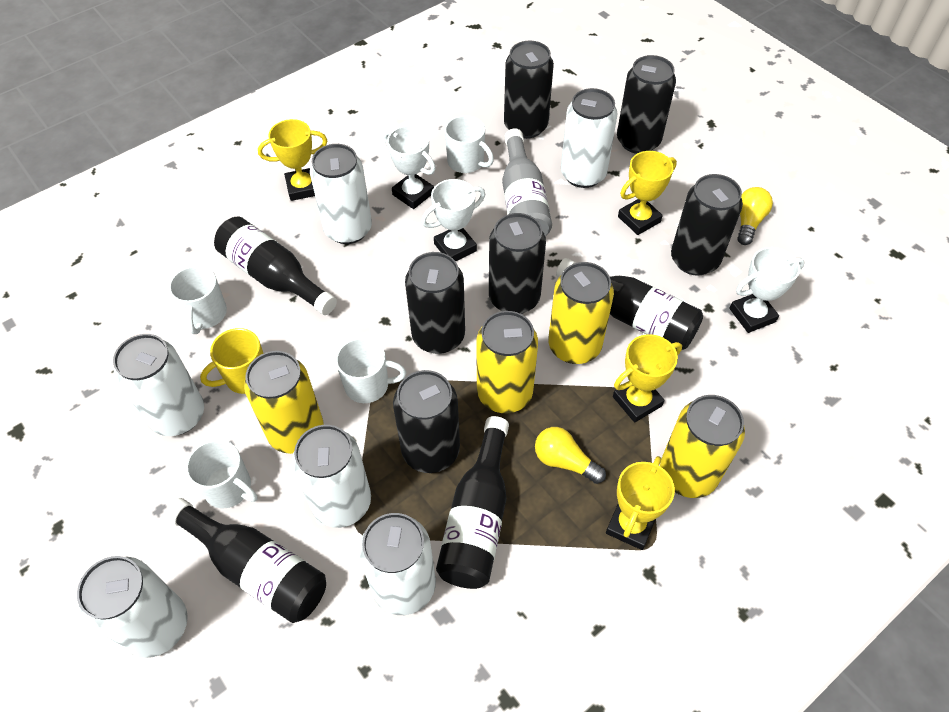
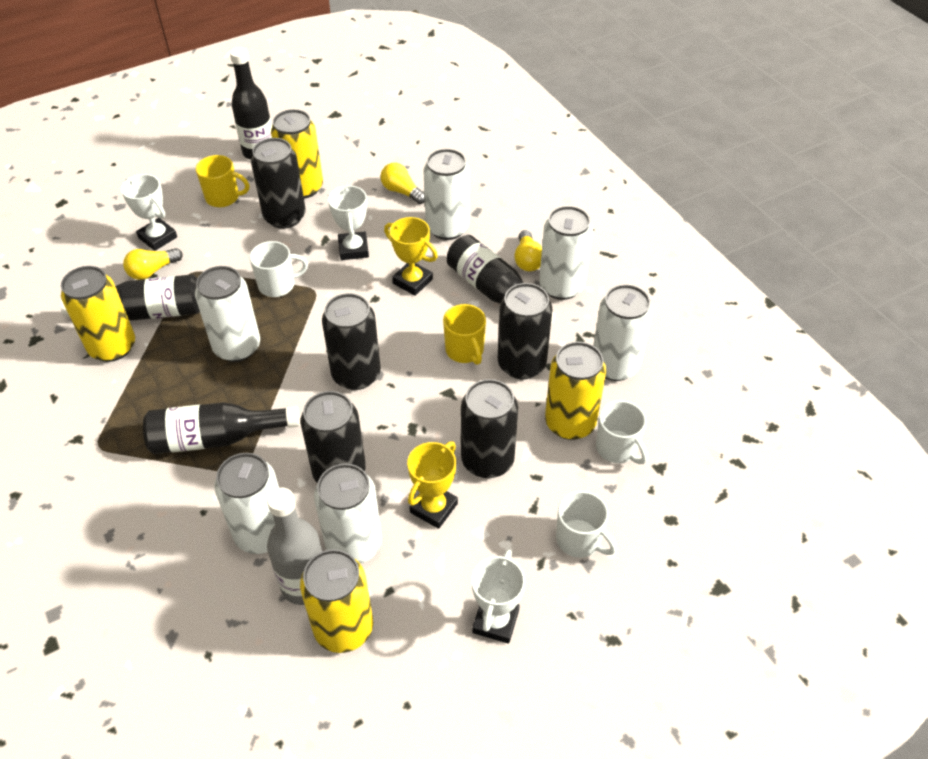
black can: 6 -> 5
white mug: 4 -> 3
yellow light bulb: 2 -> 3
yellow mug: 1 -> 2
yellow trophy: 4 -> 2

